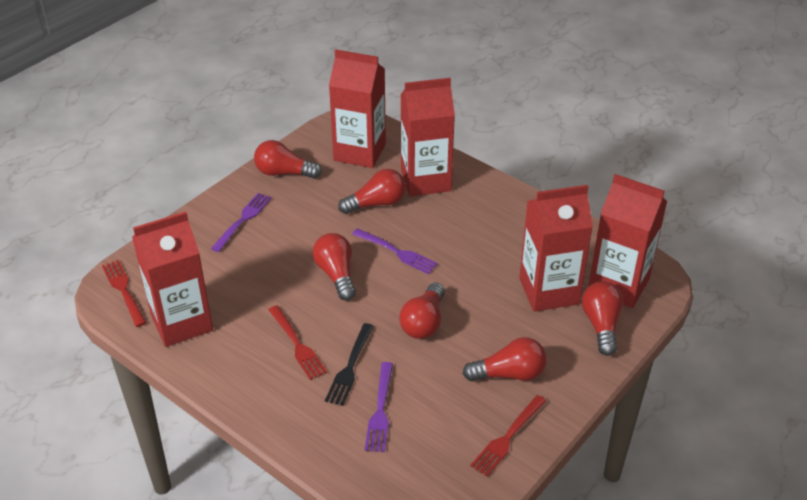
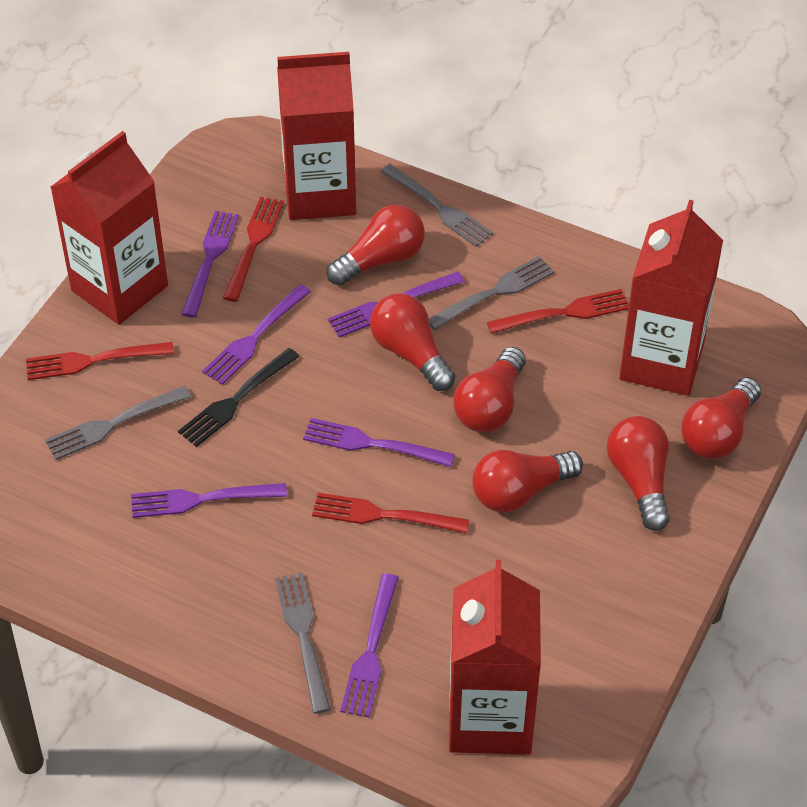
grey fork: 0 -> 4
purple fork: 3 -> 6
red carton: 5 -> 4
red fork: 3 -> 4

